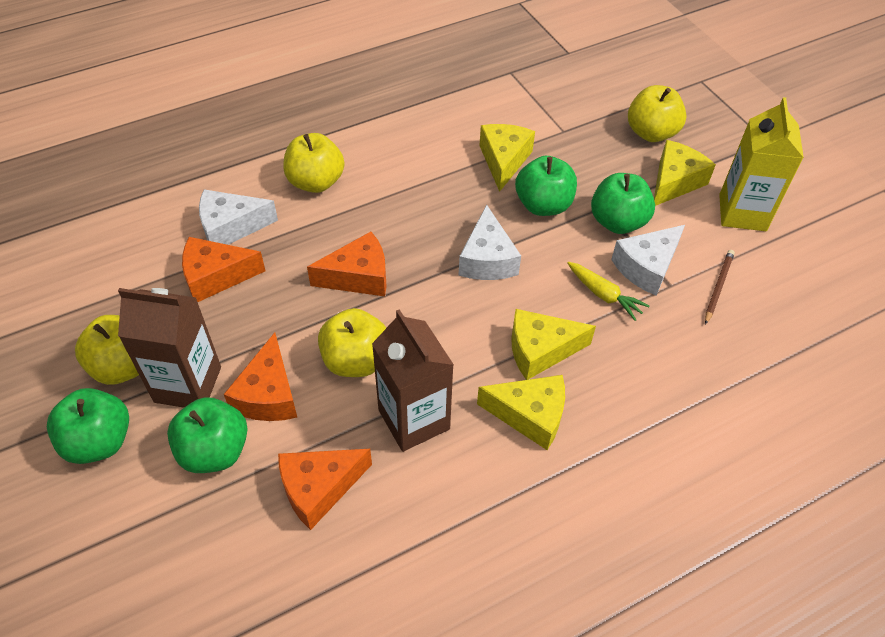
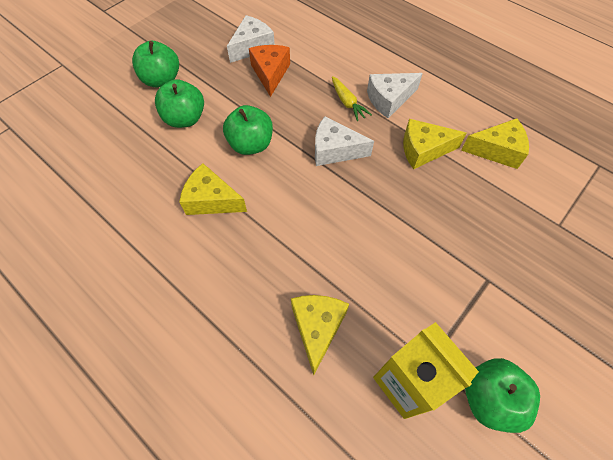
brown carton: 2 -> 0
brown pencil: 1 -> 0
orange cheese: 4 -> 1
yellow apple: 4 -> 0

